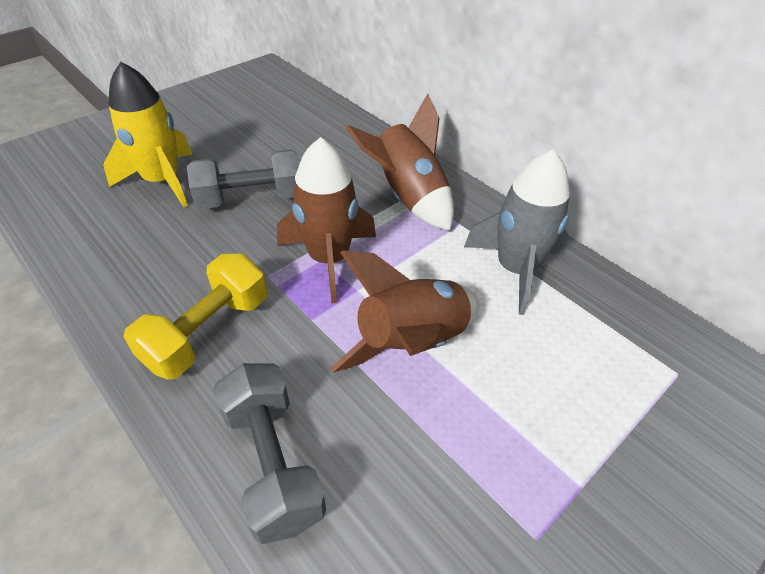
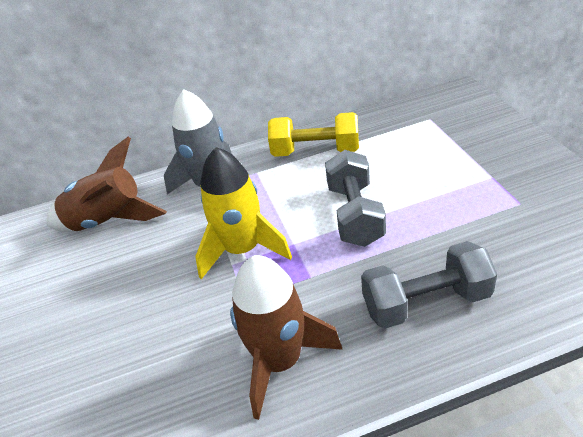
brown rocket: 3 -> 2

